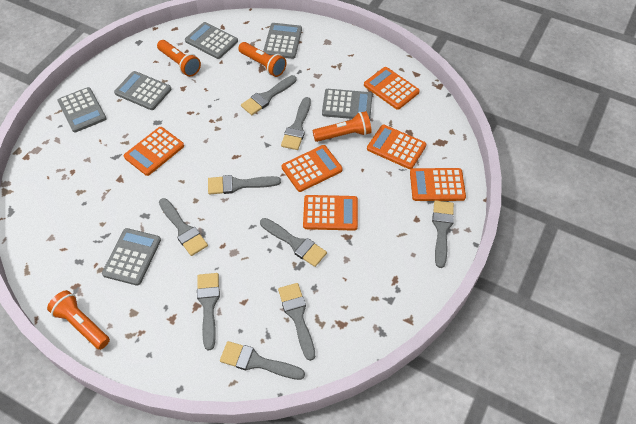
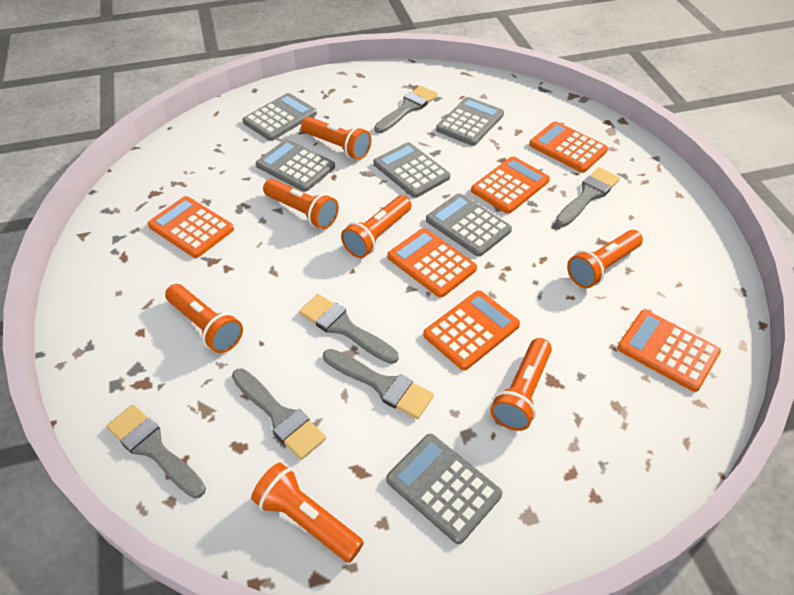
grey brush: 9 -> 6
orange flashlight: 4 -> 7

